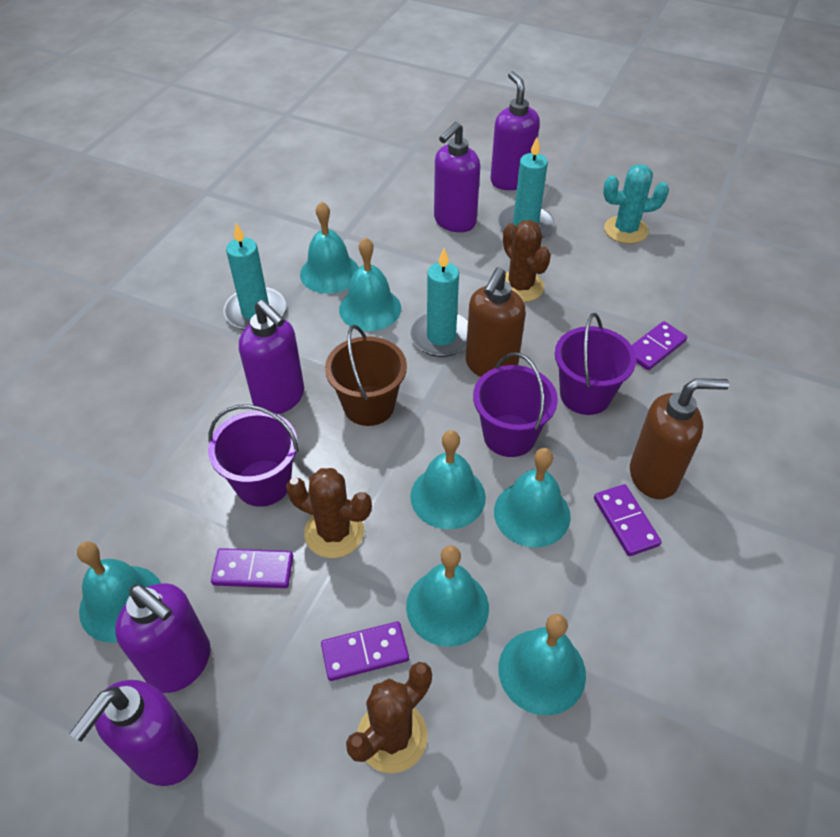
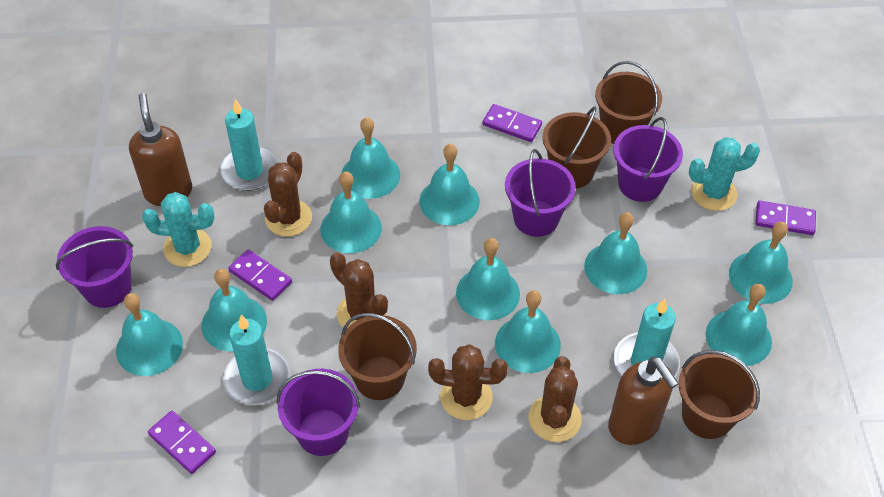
brown bucket: 1 -> 4
brown cactus: 3 -> 4
purple bucket: 3 -> 4
purple soap dispenser: 5 -> 0
turquoise bell: 7 -> 10
turquoise cactus: 1 -> 2

